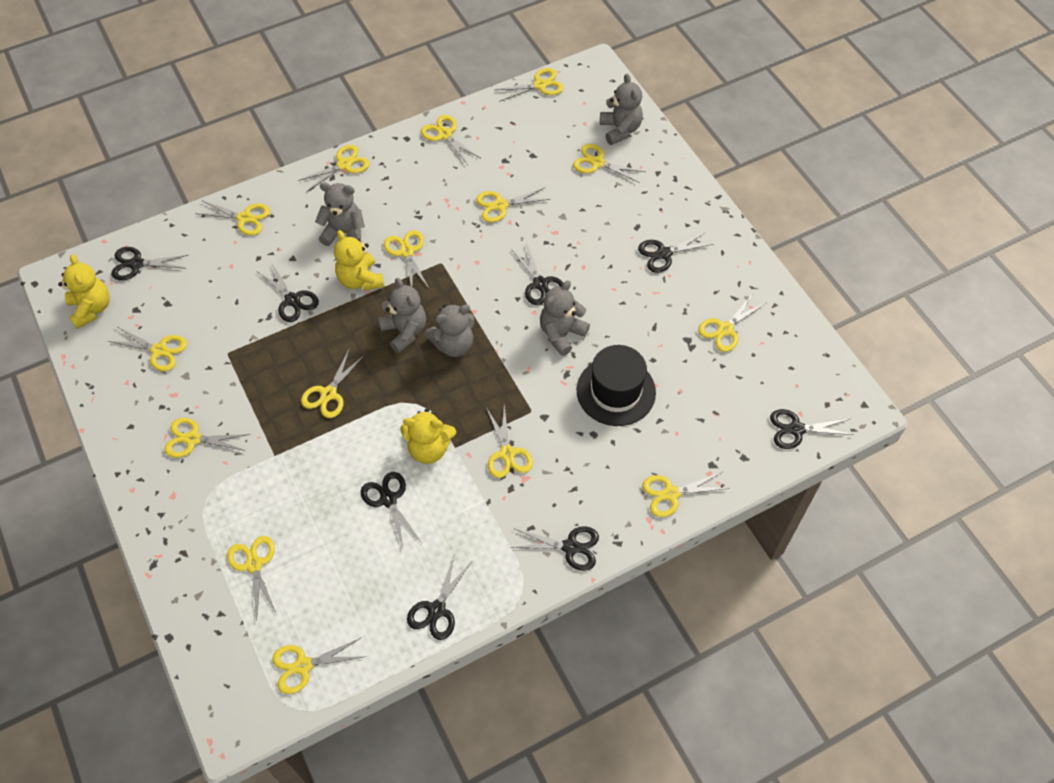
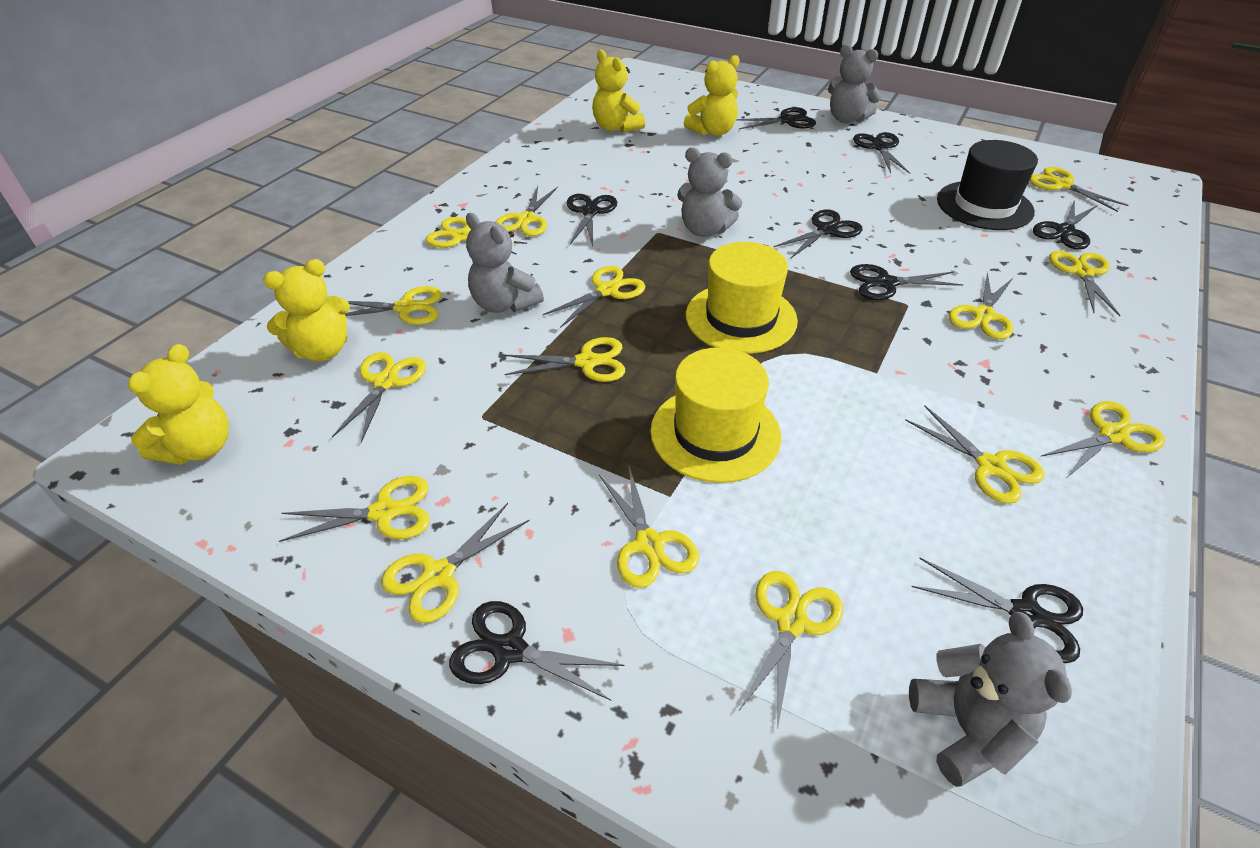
grey teddy bear: 5 -> 4
yellow hat: 0 -> 2
yellow teddy bear: 3 -> 4

